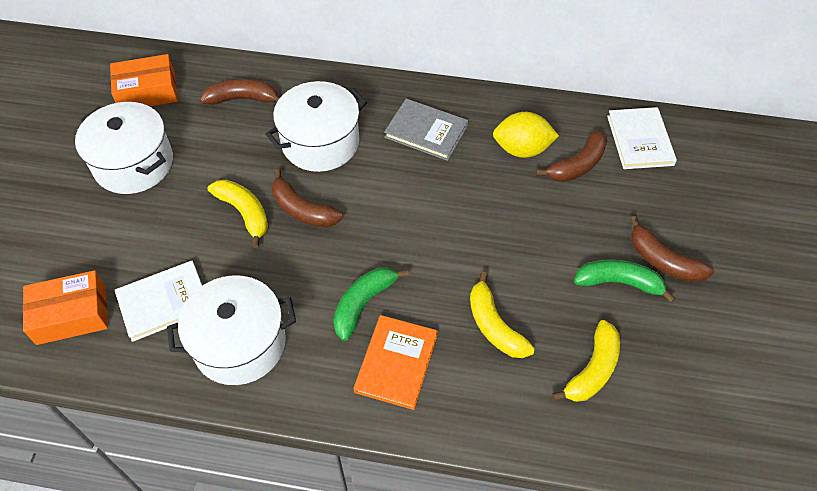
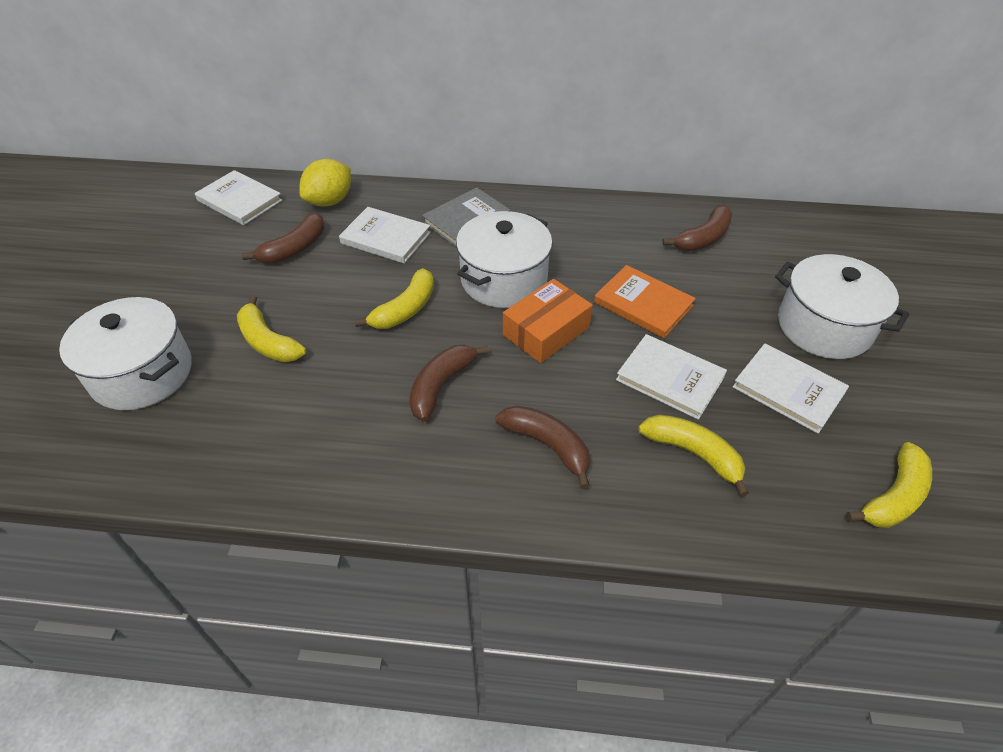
green banana: 2 -> 0
orange box: 2 -> 1
white book: 2 -> 4
yellow banana: 3 -> 4

